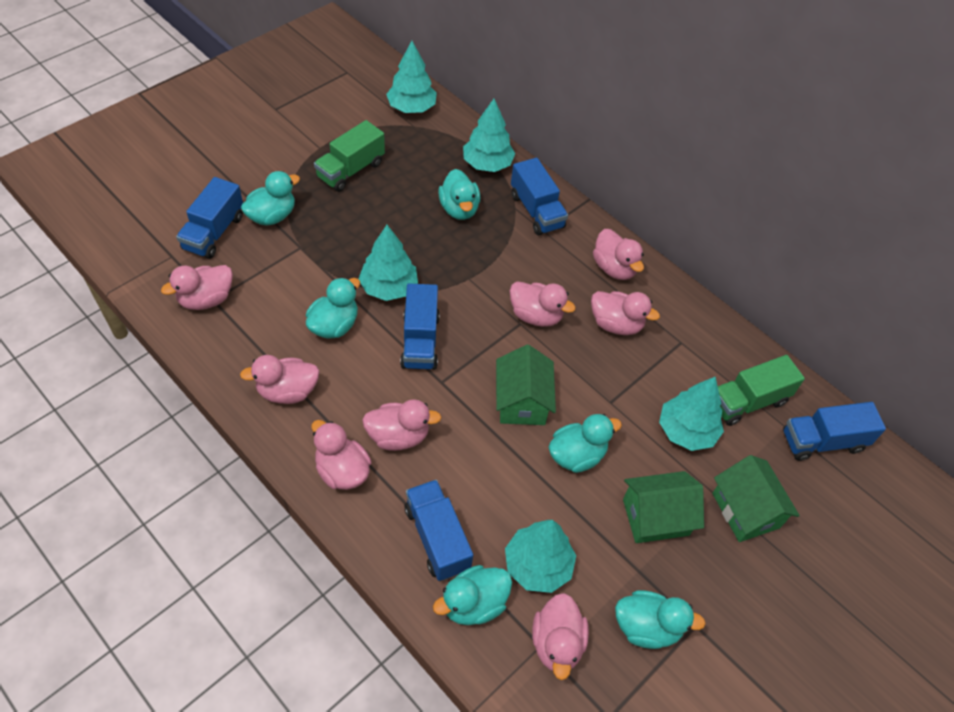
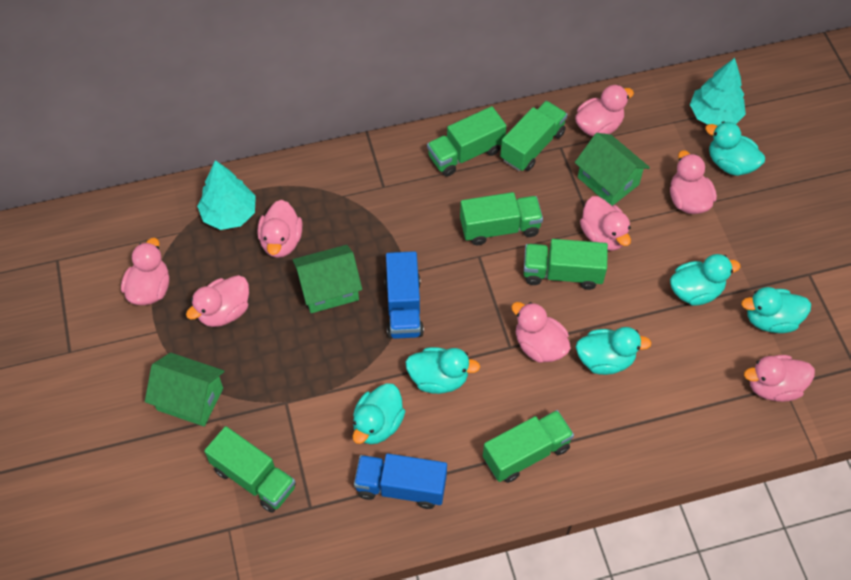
blue truck: 5 -> 2
green truck: 2 -> 6
turquoise tree: 5 -> 2

